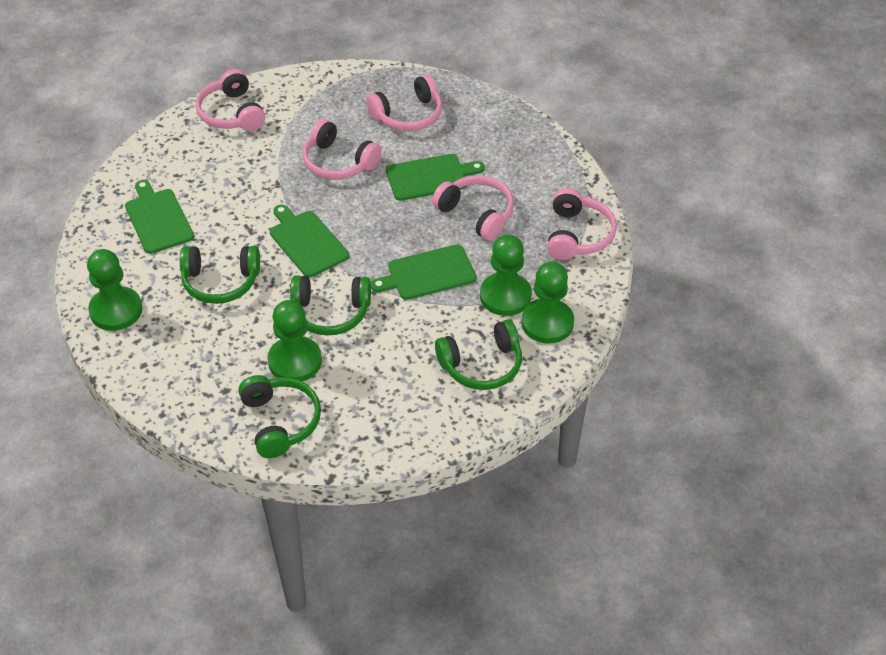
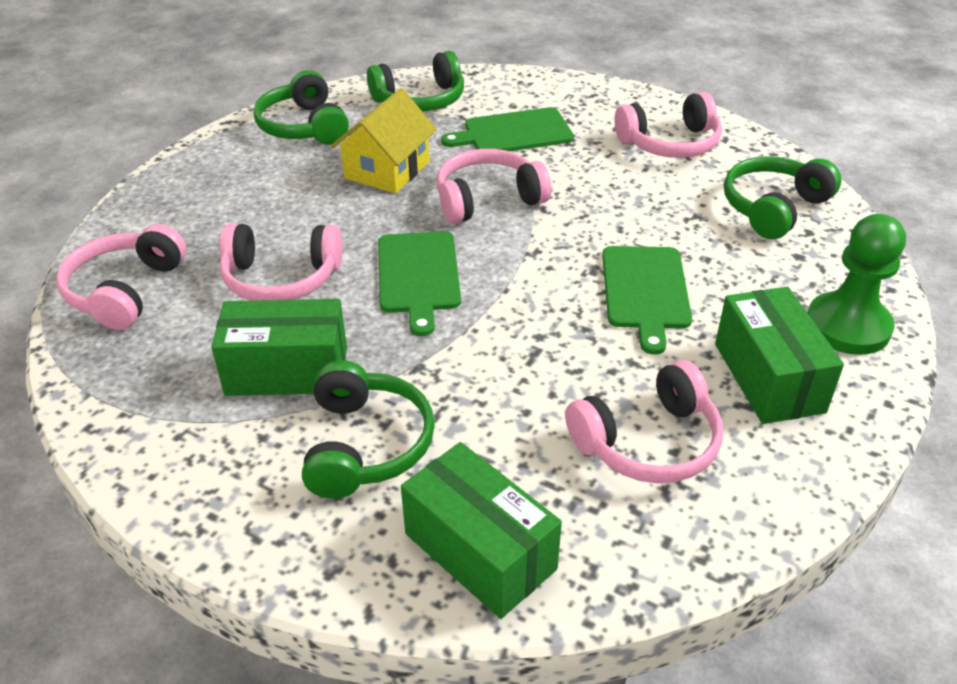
green box: 0 -> 3
green cutting board: 4 -> 3
green pawn: 4 -> 1
yellow house: 0 -> 1

